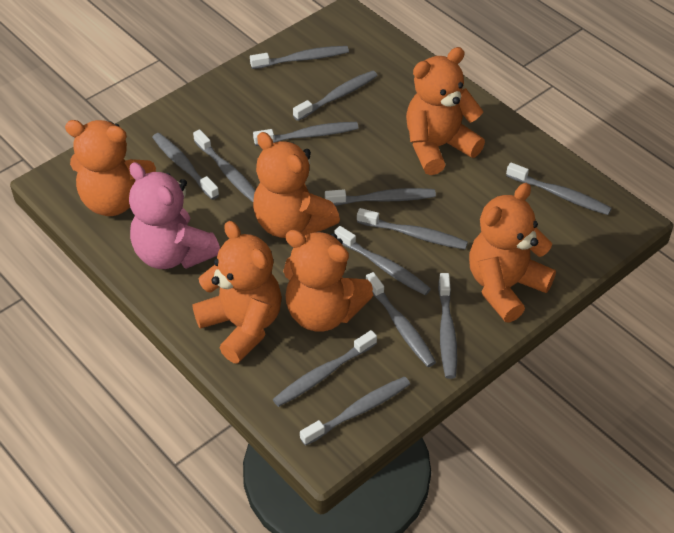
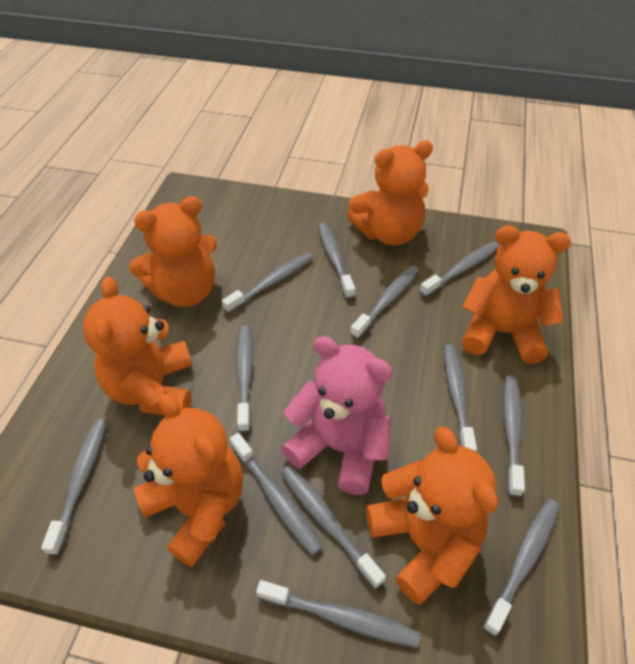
grey toothbrush: 13 -> 12

